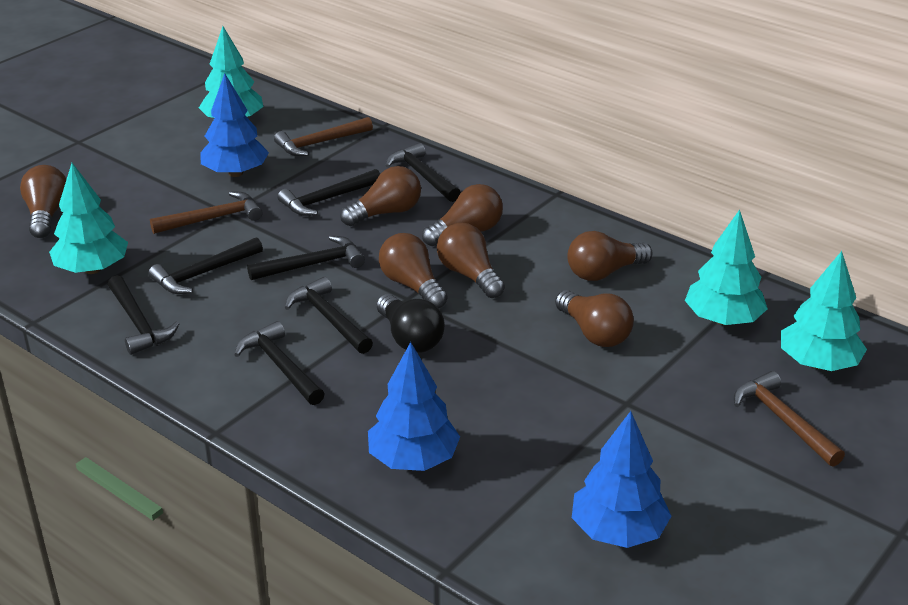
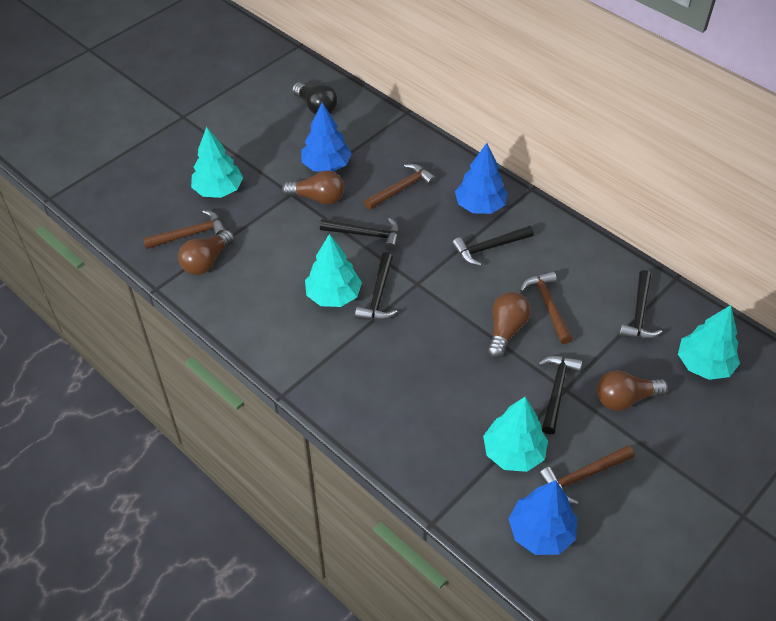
black hammer: 7 -> 5
brown hammer: 3 -> 4
brown light bulb: 7 -> 4

